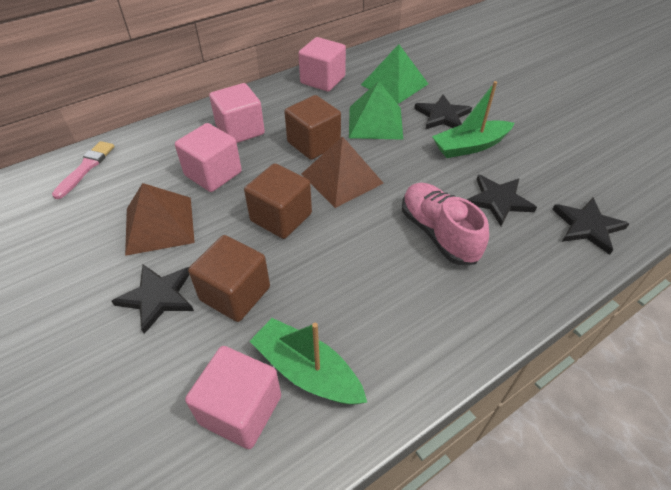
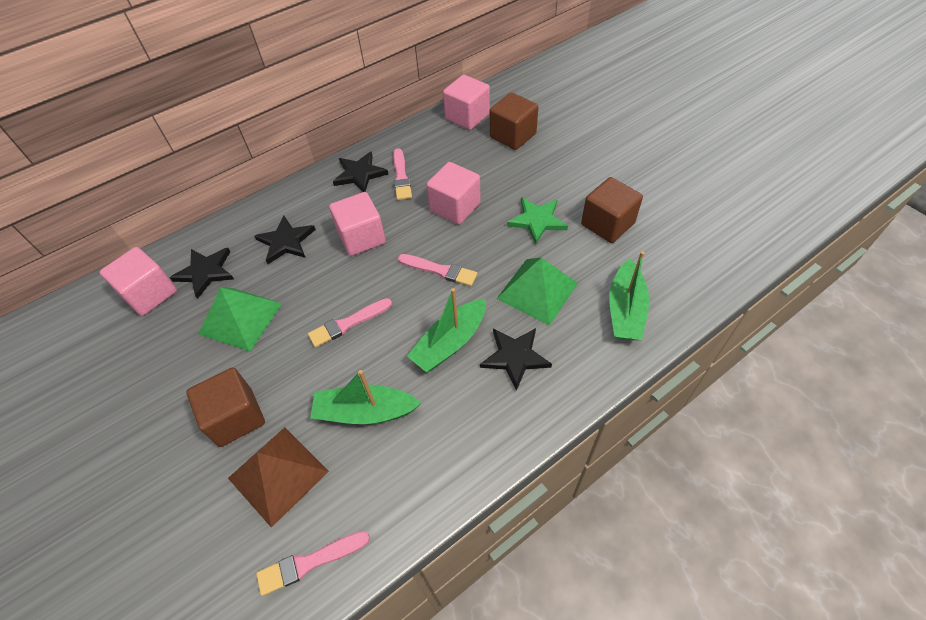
brown pyramid: 2 -> 1
green boat: 2 -> 3
green star: 0 -> 1
pink brush: 1 -> 4
pink shoe: 1 -> 0

